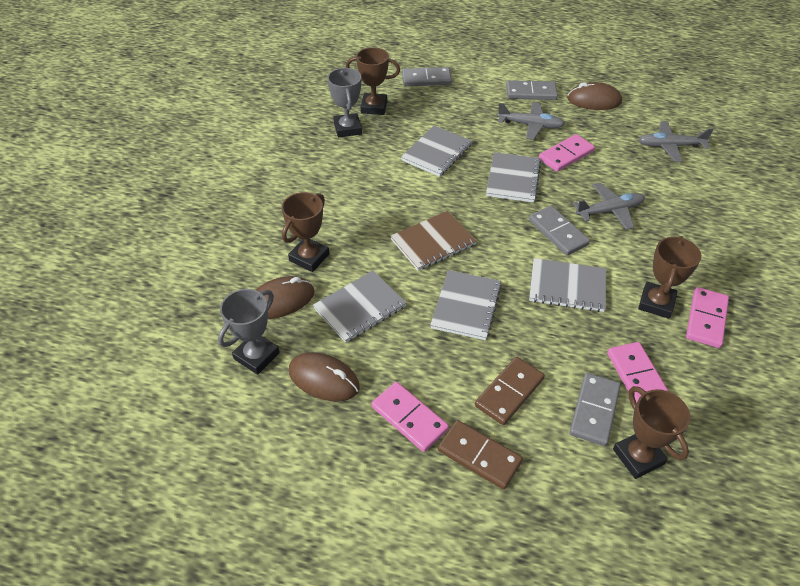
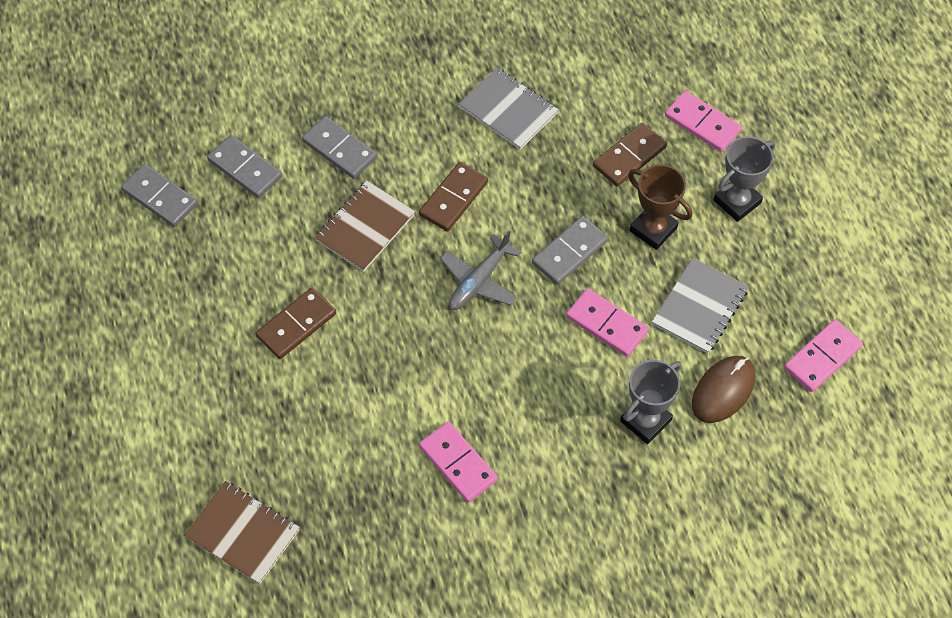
brown domino: 2 -> 3
brown mouse: 3 -> 1
brown notebook: 1 -> 2
brown trophy: 4 -> 1
grey notebook: 5 -> 2
grey plane: 3 -> 1

